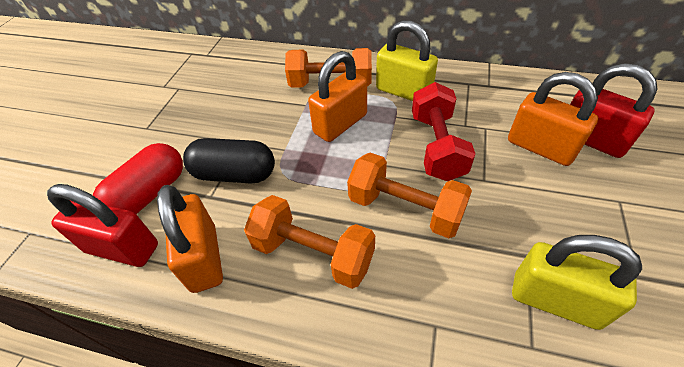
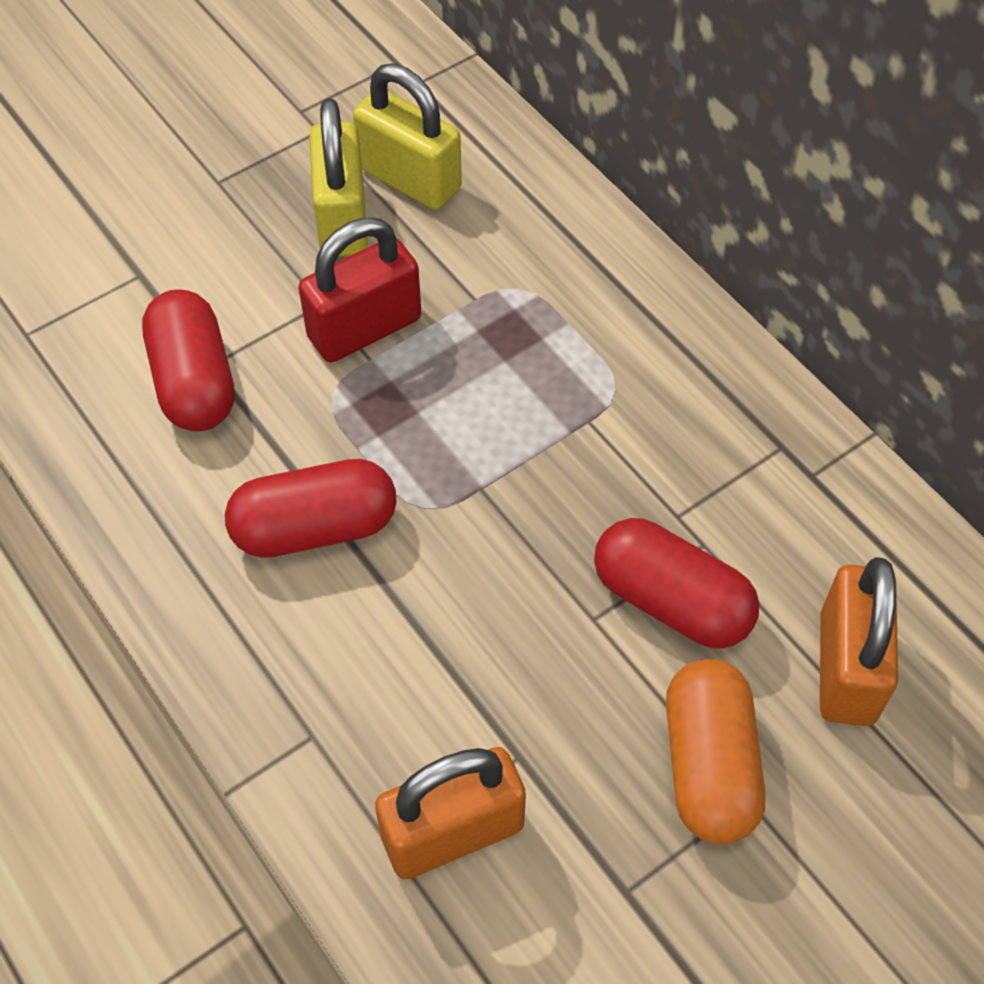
black capsule: 1 -> 0
orange capsule: 0 -> 1
orange dumbbell: 3 -> 0
orange padlock: 3 -> 2
red capsule: 1 -> 3
red dumbbell: 1 -> 0
red padlock: 2 -> 1

